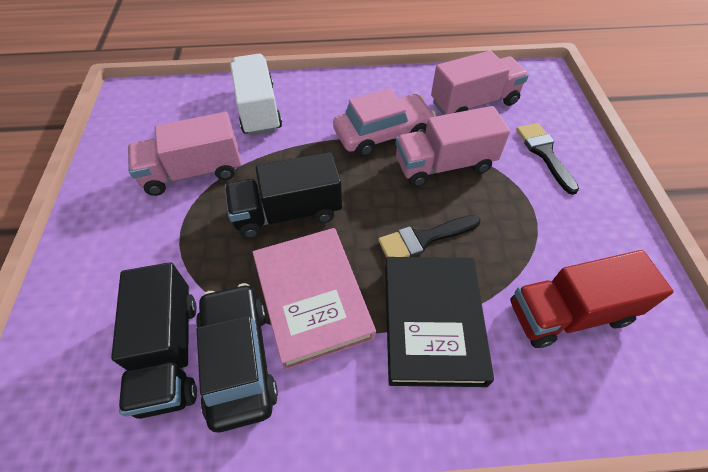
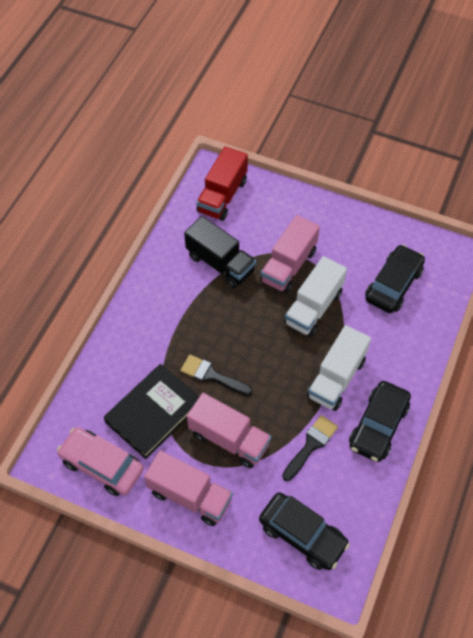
black car: 1 -> 3
black truck: 2 -> 1
pink book: 1 -> 0
white truck: 1 -> 2

